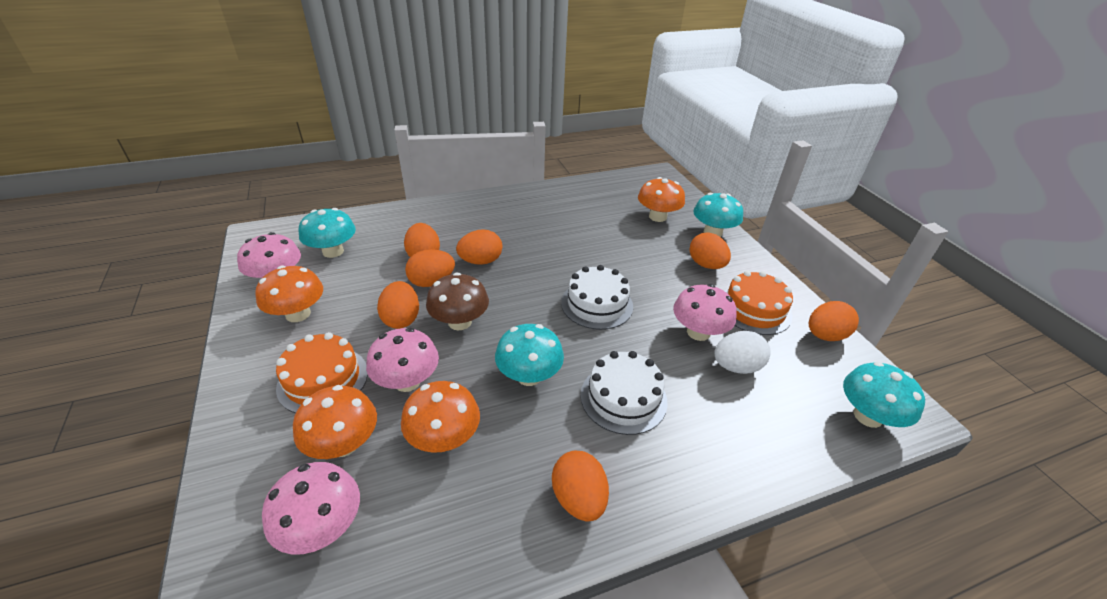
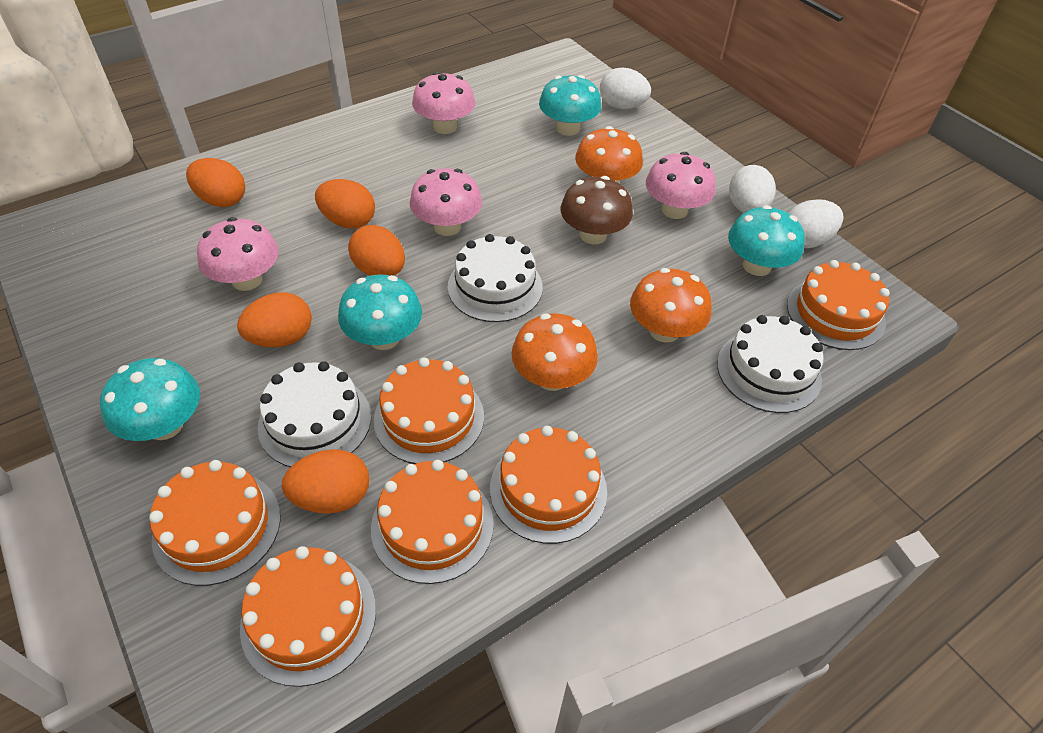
orange cake: 2 -> 6
orange egg: 7 -> 5
orange mushroom: 4 -> 3
white cake: 2 -> 3
white egg: 1 -> 3

